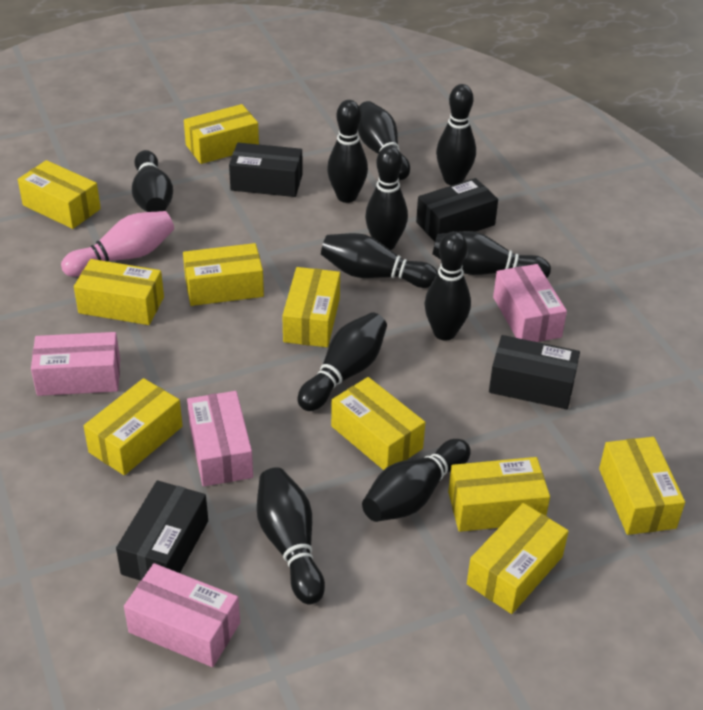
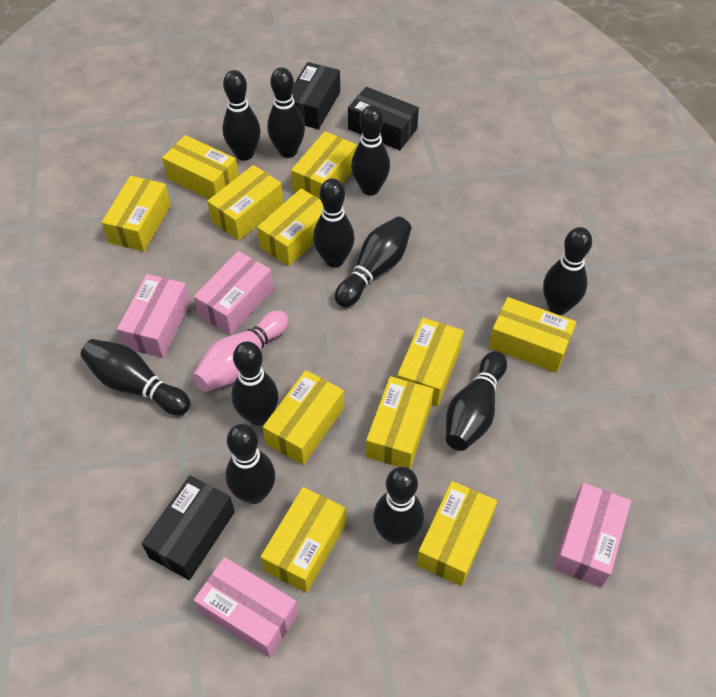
black box: 4 -> 3
yellow box: 10 -> 11

